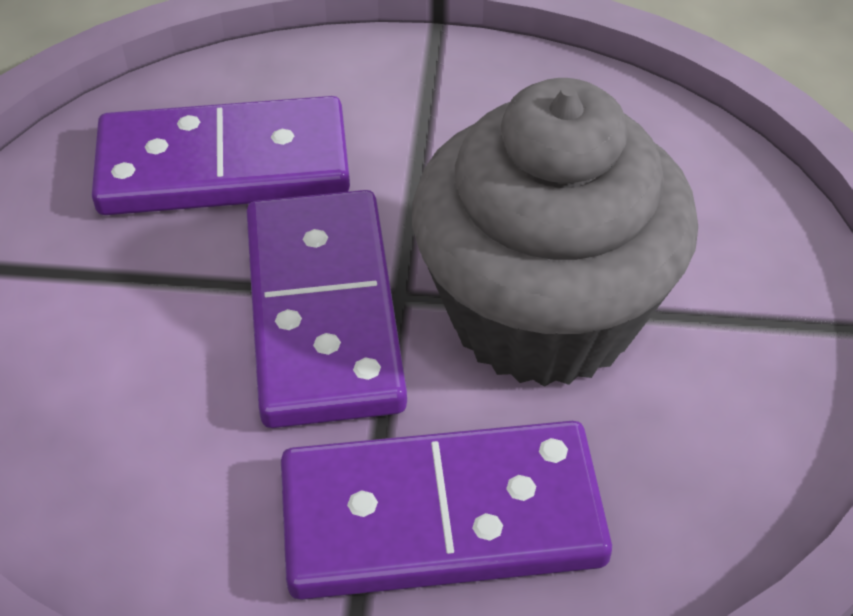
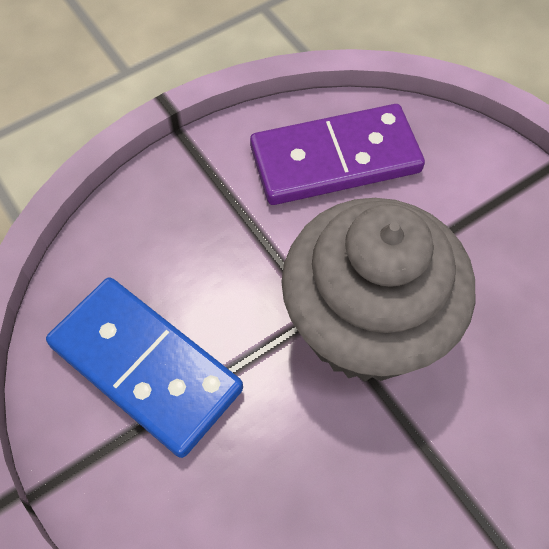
blue domino: 0 -> 1
purple domino: 3 -> 1

